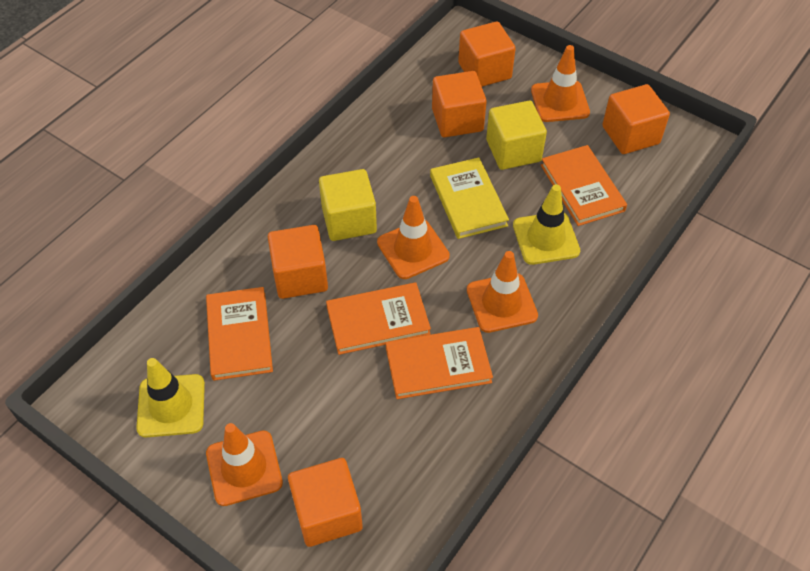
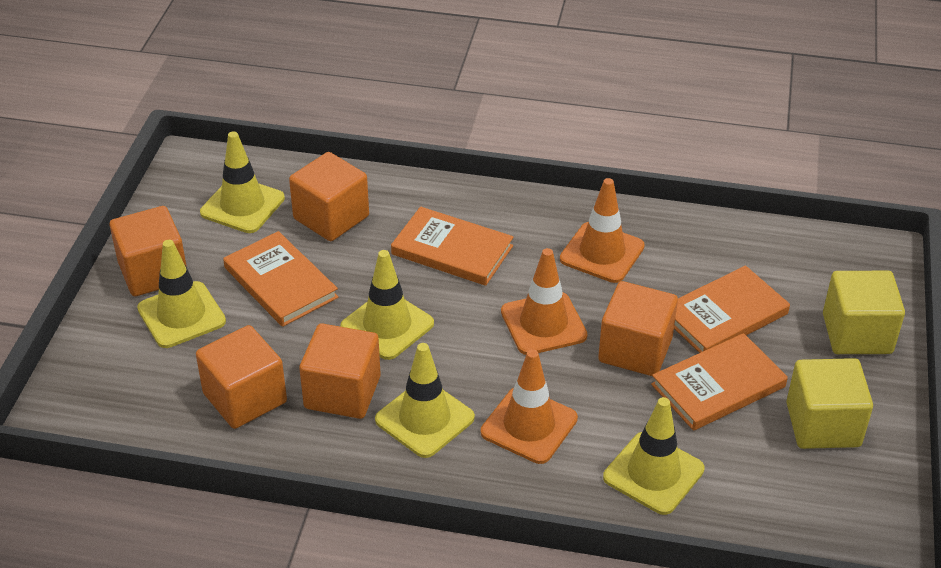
orange traffic cone: 4 -> 3
yellow book: 1 -> 0
yellow traffic cone: 2 -> 5

